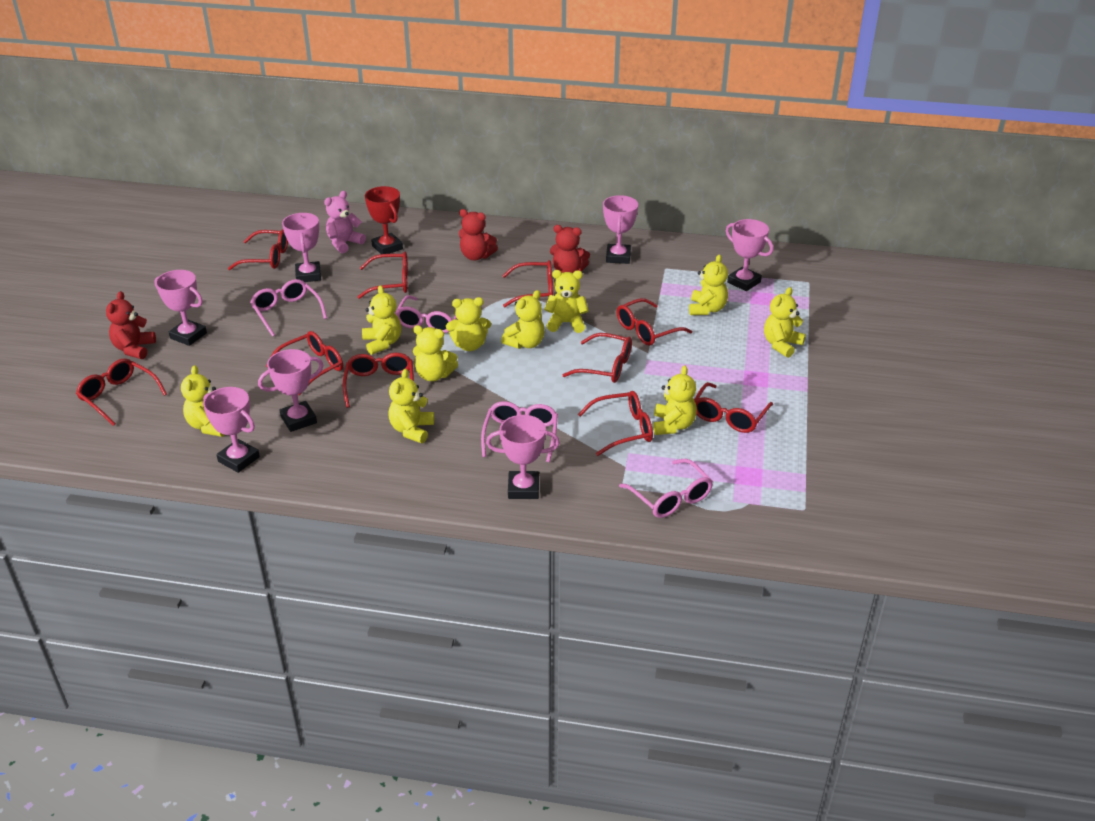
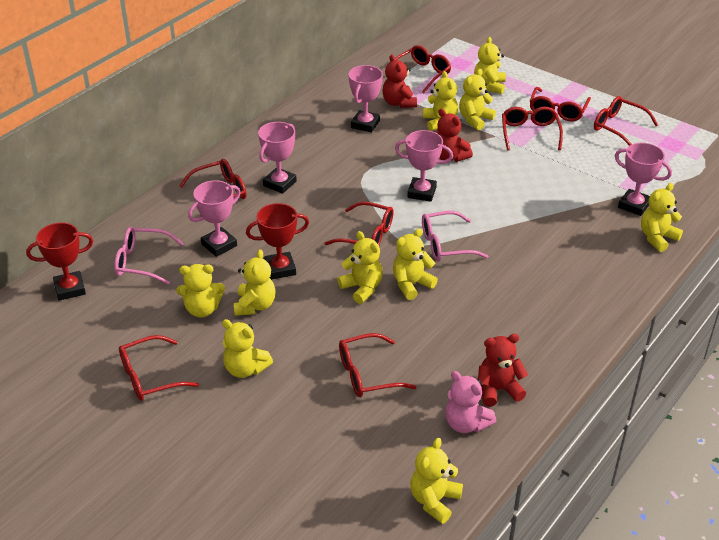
pink glasses: 4 -> 2
pink trophy: 7 -> 5
red glasses: 10 -> 8
red trophy: 1 -> 2

